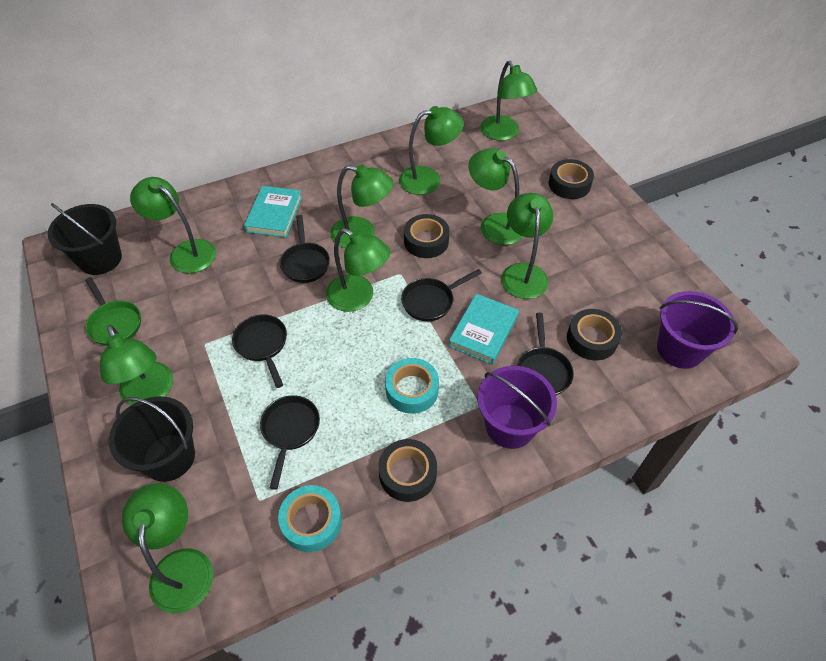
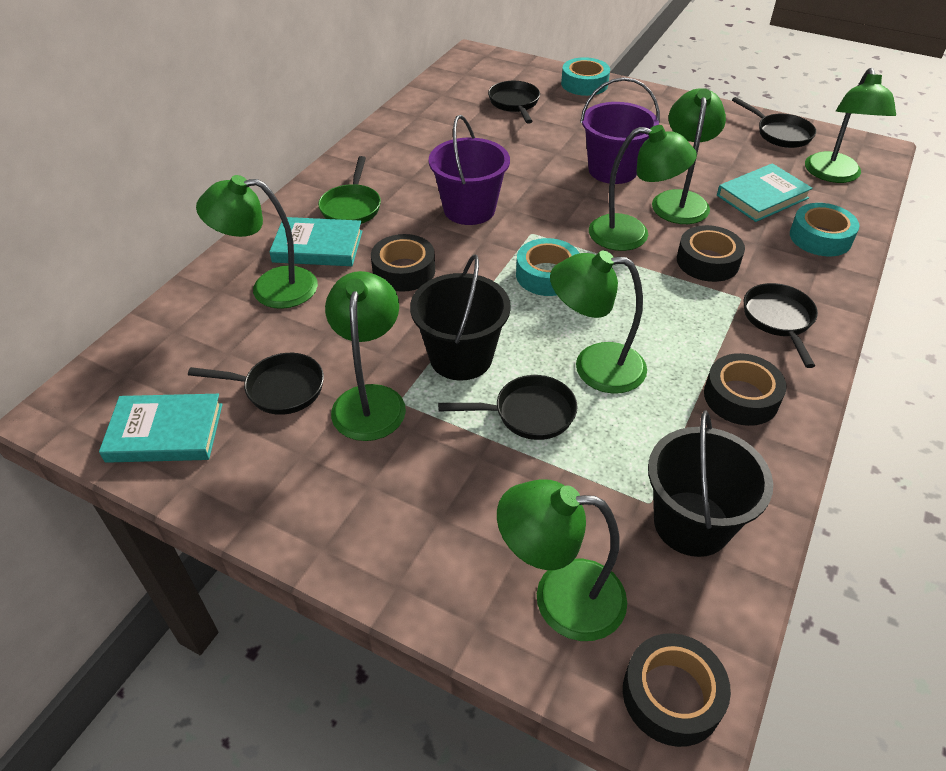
green lamp: 9 -> 7
turquoise book: 2 -> 3
turquoise tape: 2 -> 3

